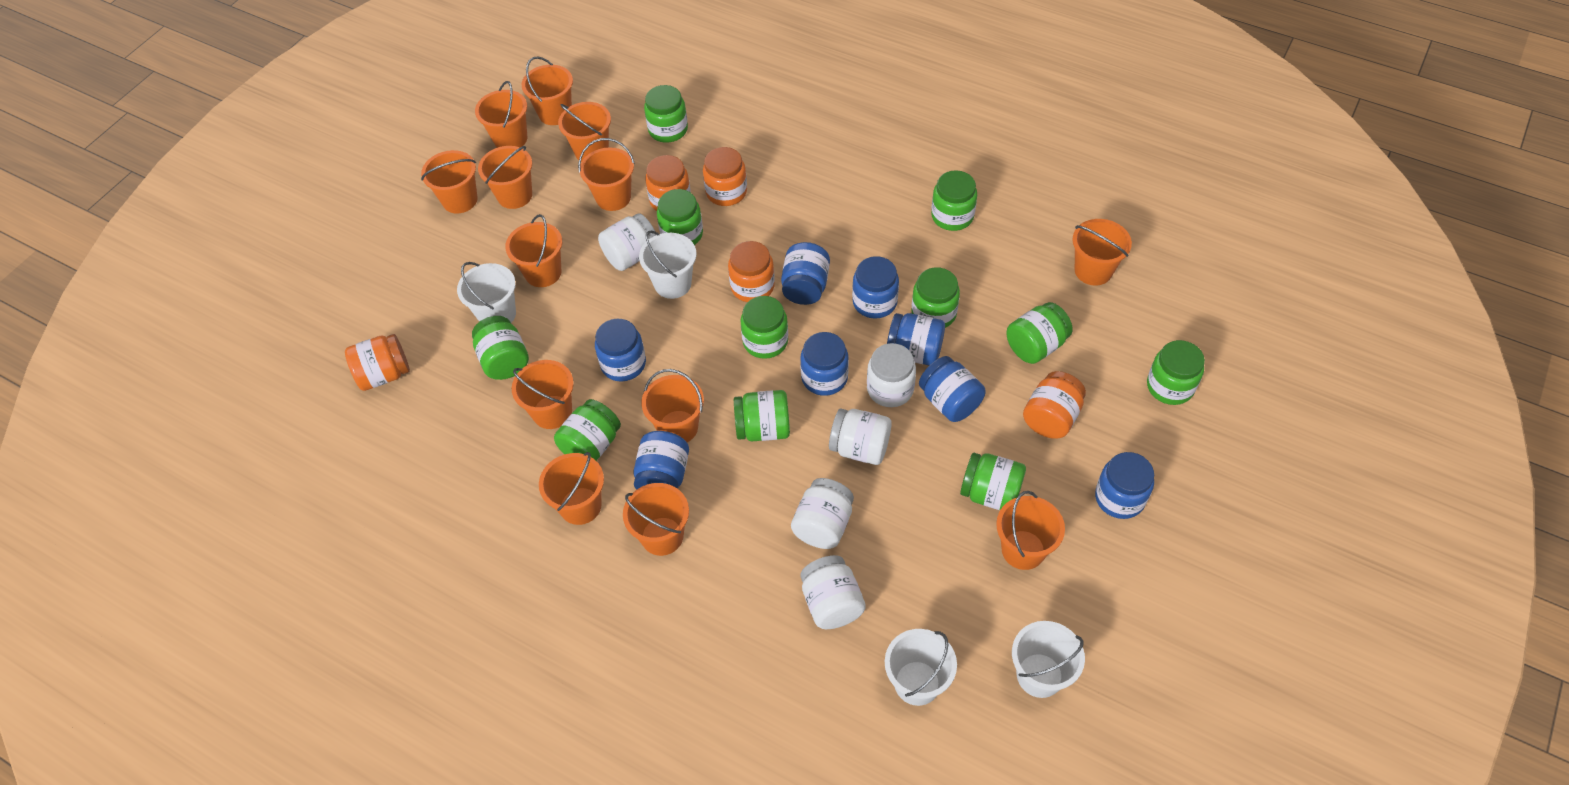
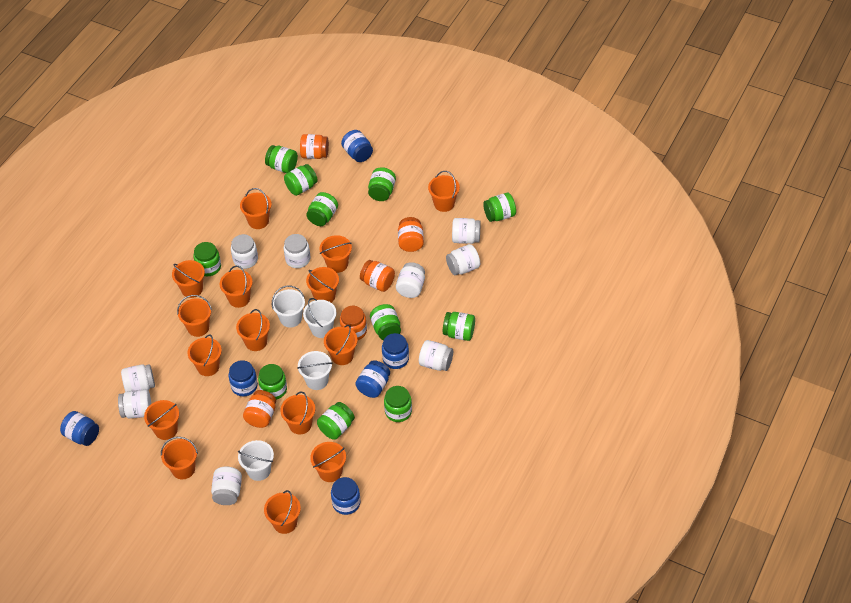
blue jar: 8 -> 6
orange bucket: 13 -> 15
white jar: 5 -> 9

